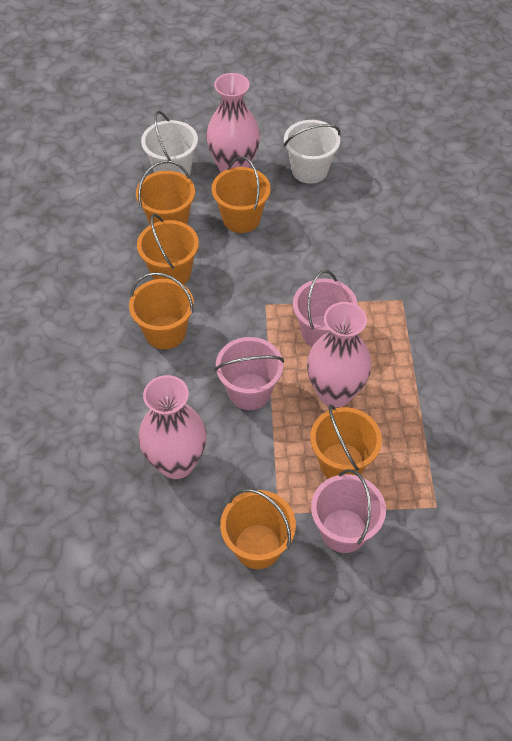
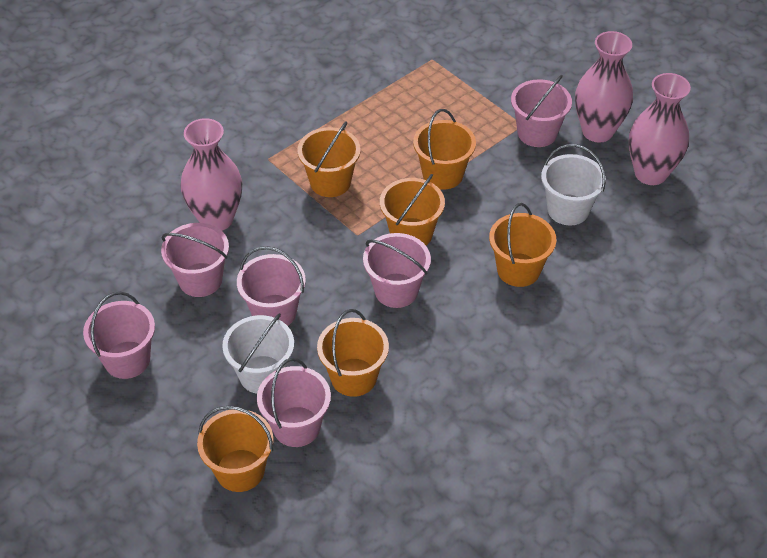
pink bucket: 3 -> 6

